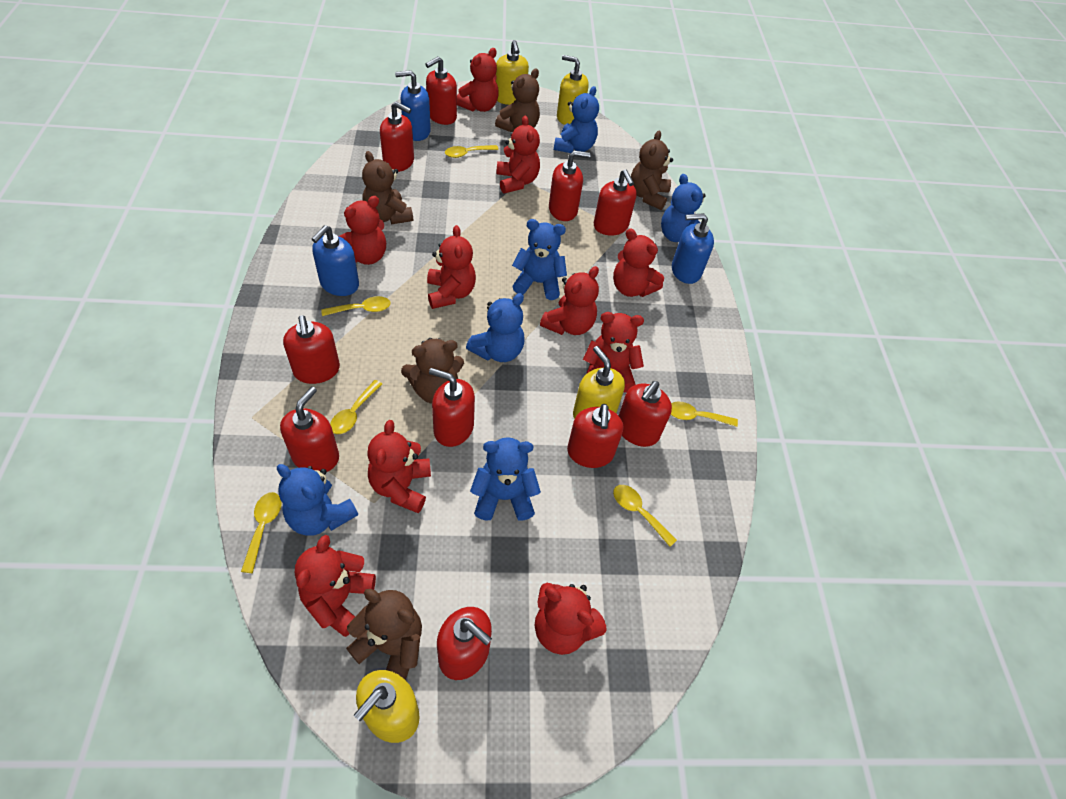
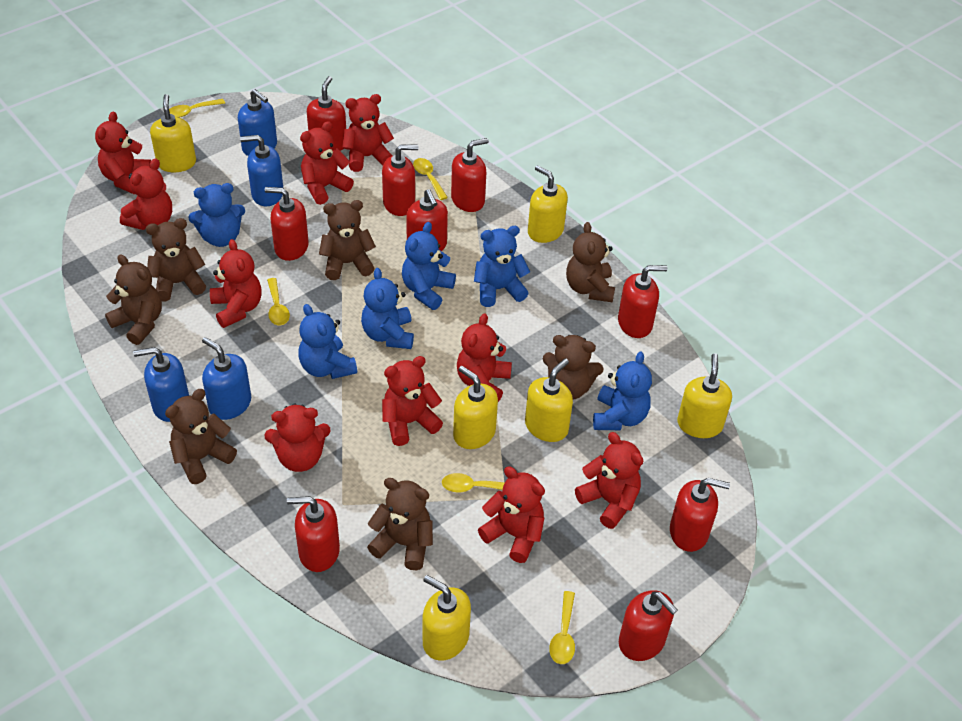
blue soap dispenser: 3 -> 4
brown teddy bear: 5 -> 7
red soap dispenser: 10 -> 9
yellow soap dispenser: 4 -> 6
yellow spoon: 6 -> 5

